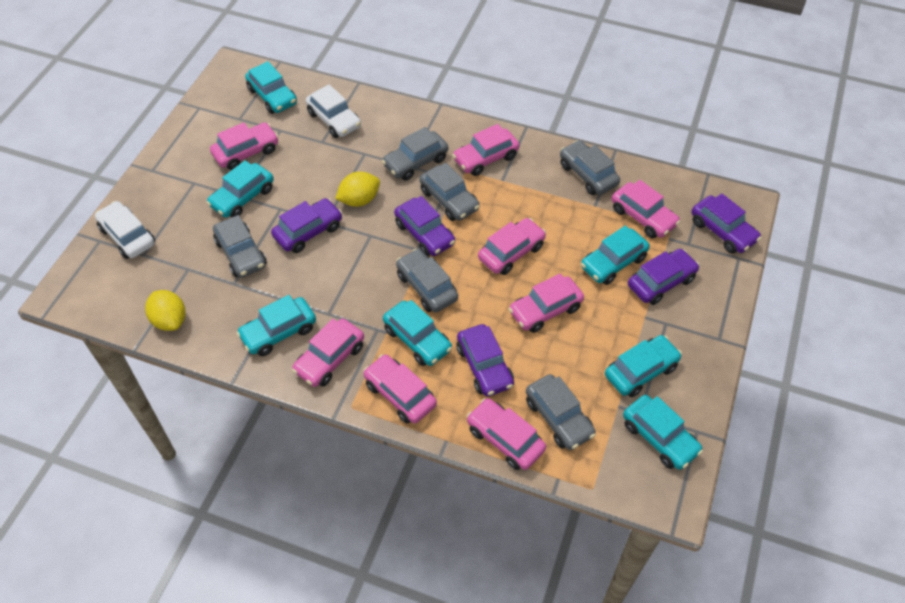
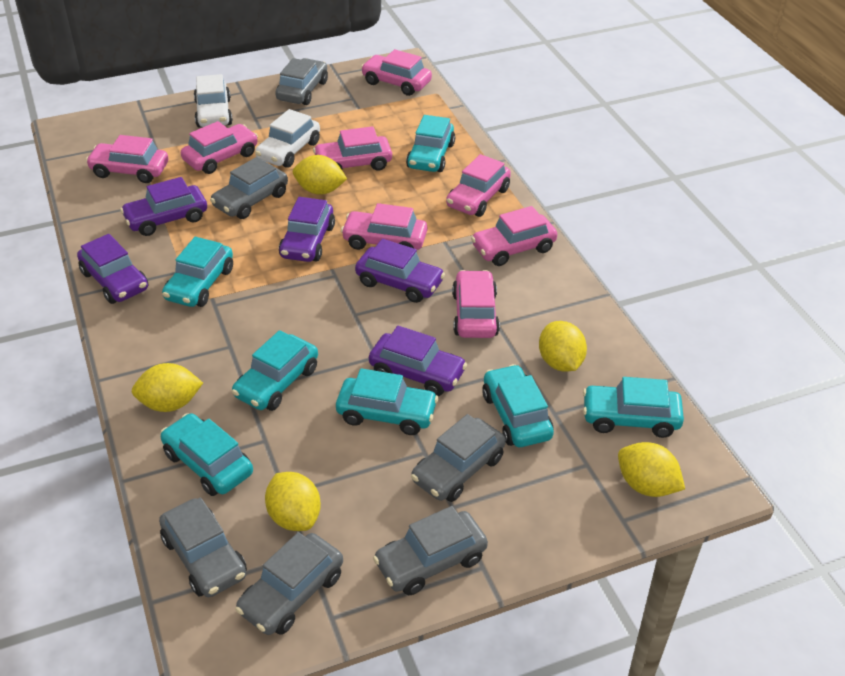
yellow lemon: 2 -> 5

